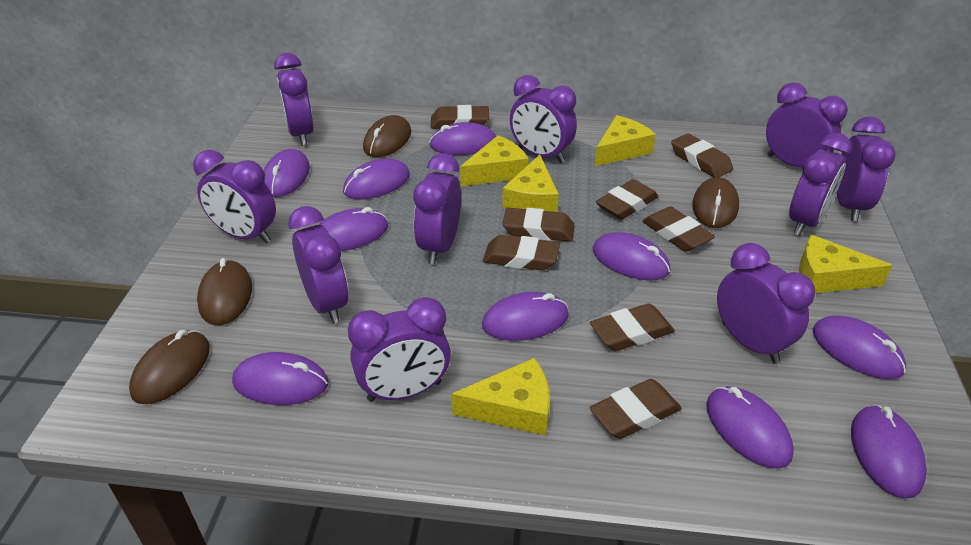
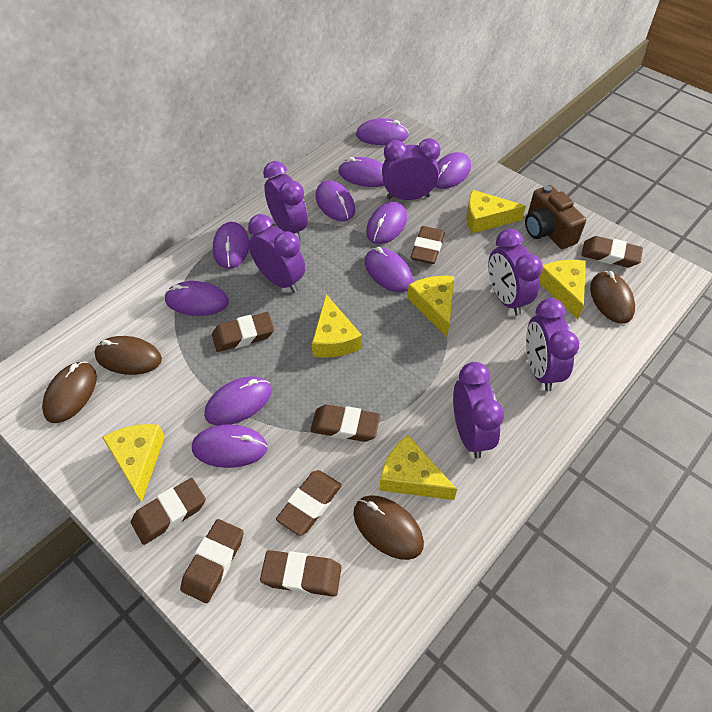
brown camera: 0 -> 1
purple clock: 10 -> 6
yellow cheese: 5 -> 6

